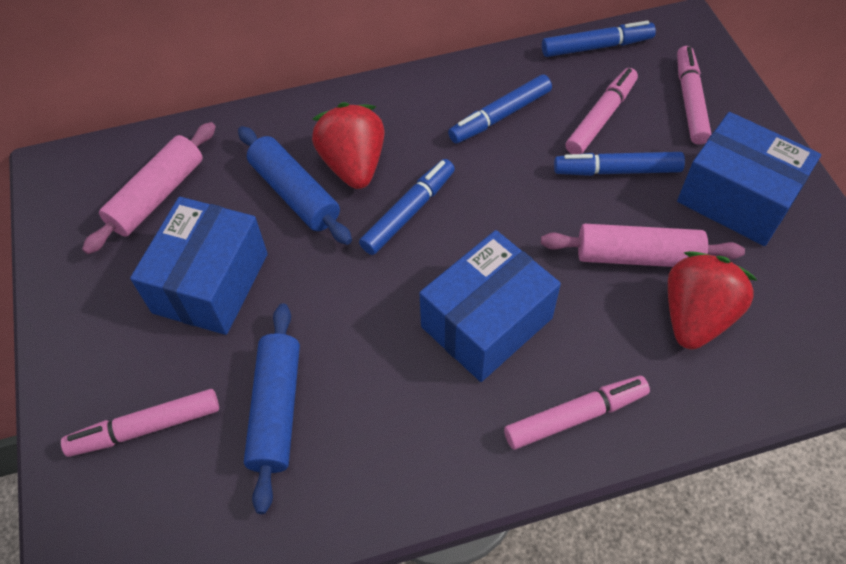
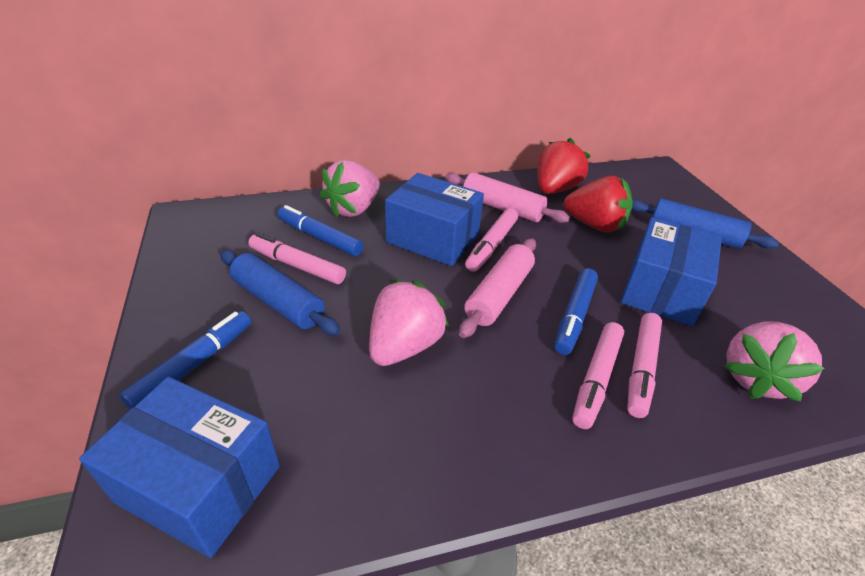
blue marker: 4 -> 3
pink strawberry: 0 -> 3

